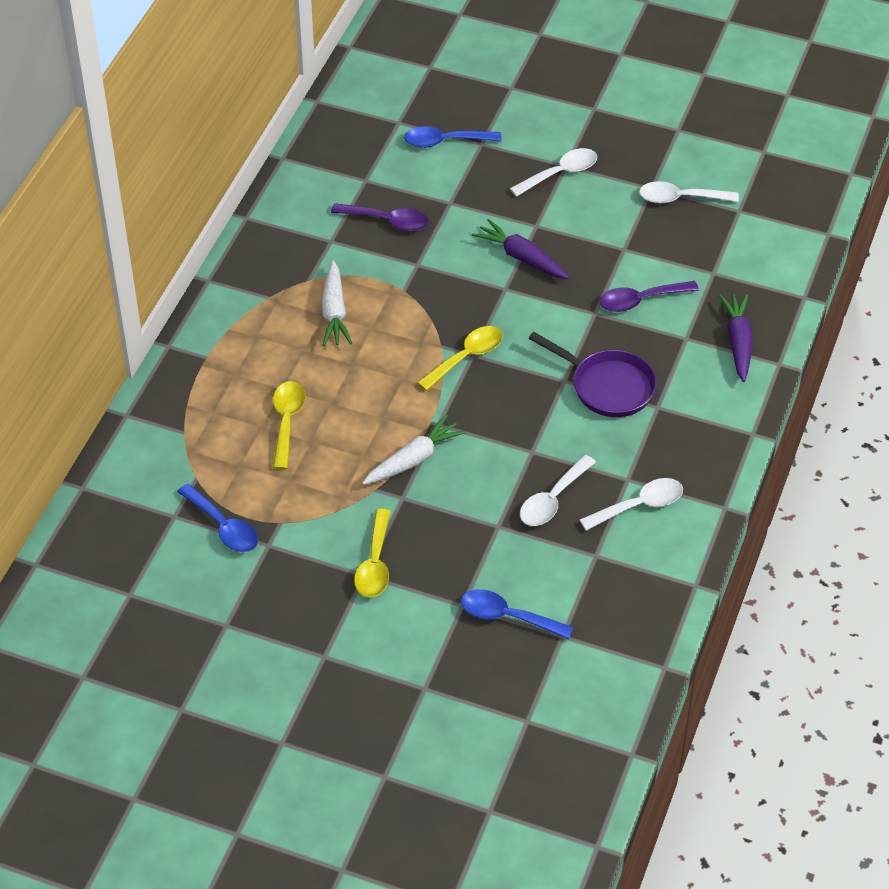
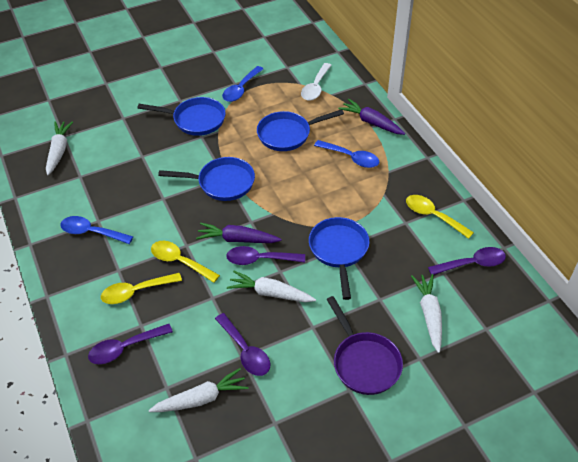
blue pan: 0 -> 4
purple spoon: 2 -> 4
white carrot: 2 -> 4
white spoon: 4 -> 1

